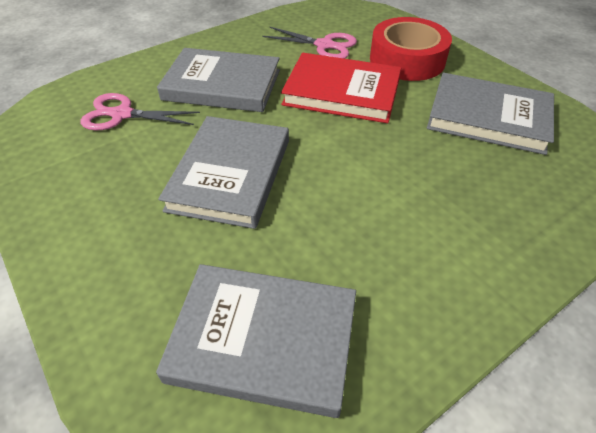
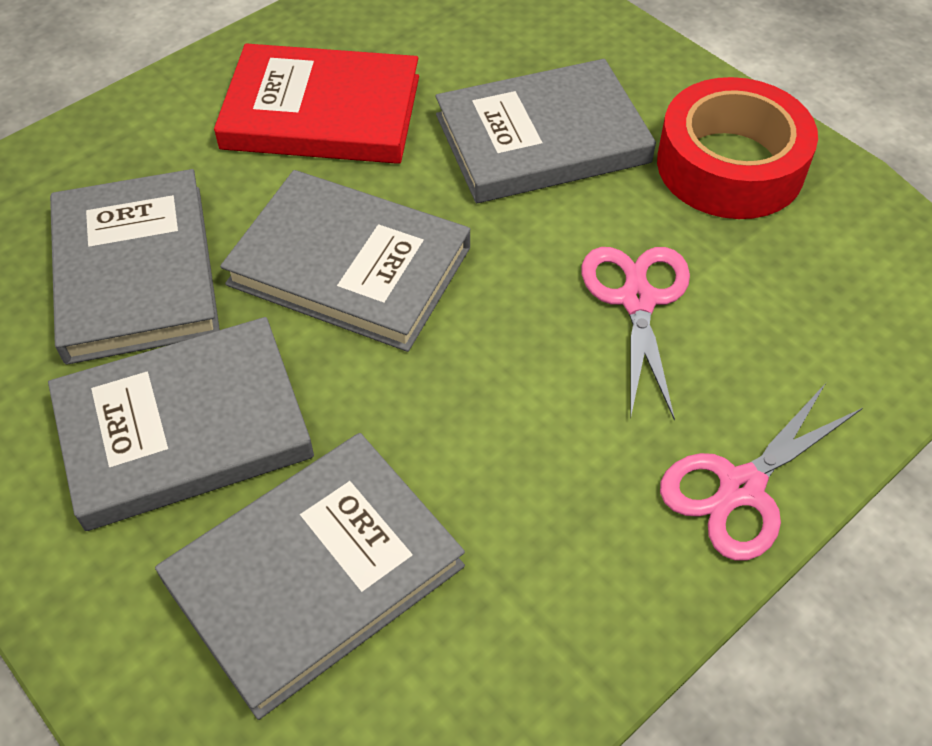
grey book: 4 -> 5

